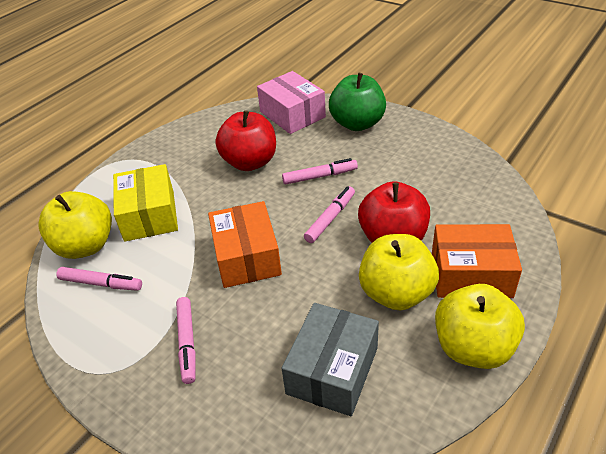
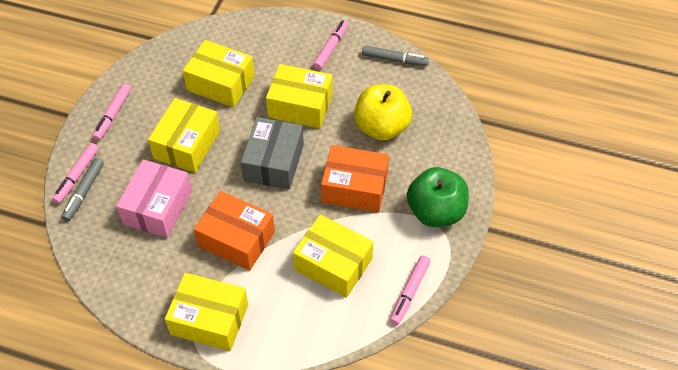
grey marker: 0 -> 2
red apple: 2 -> 0
yellow apple: 3 -> 1
yellow box: 1 -> 5

